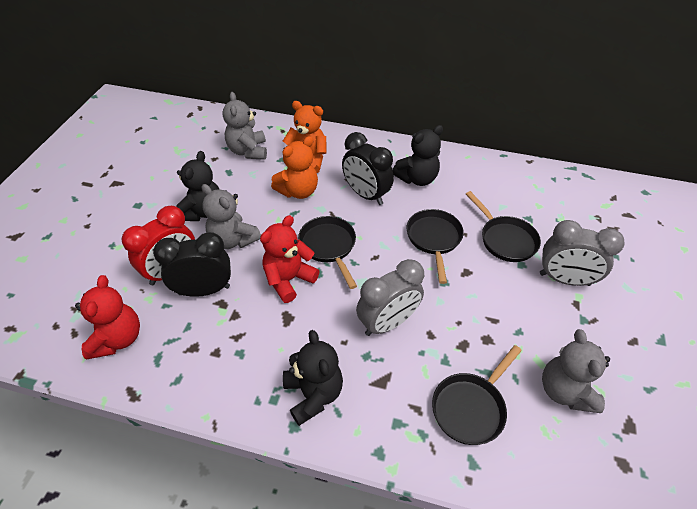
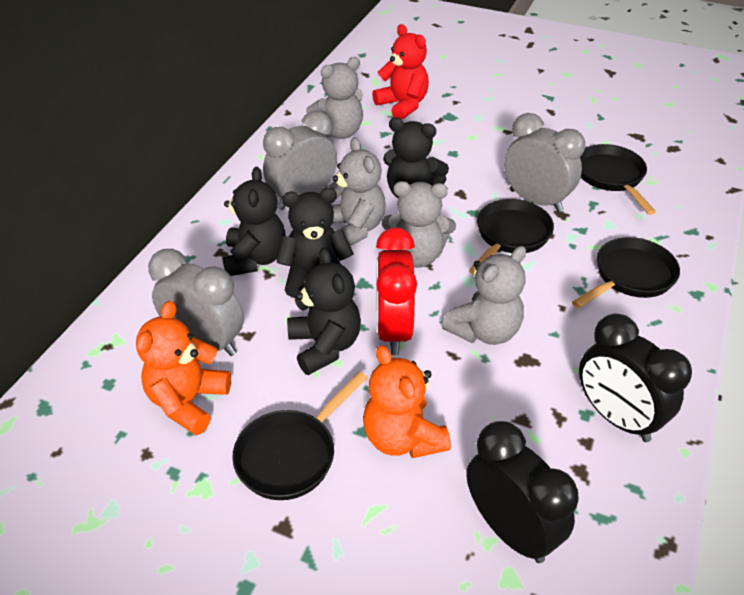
black teddy bear: 3 -> 4
grey clock: 2 -> 3
grey teddy bear: 3 -> 4
red teddy bear: 2 -> 1

